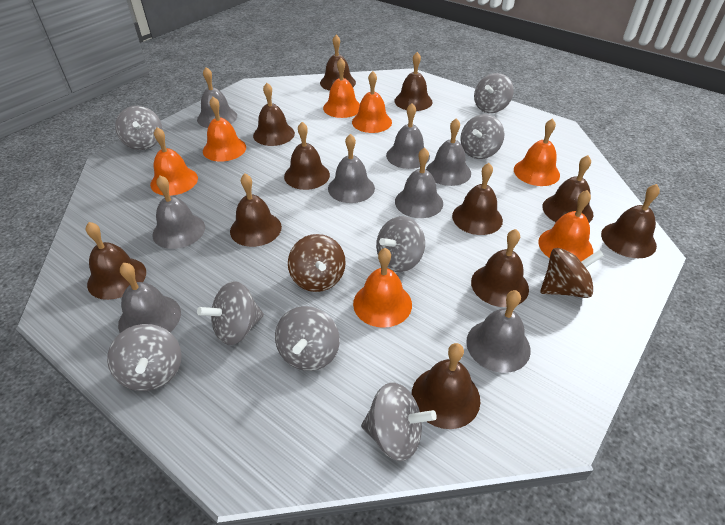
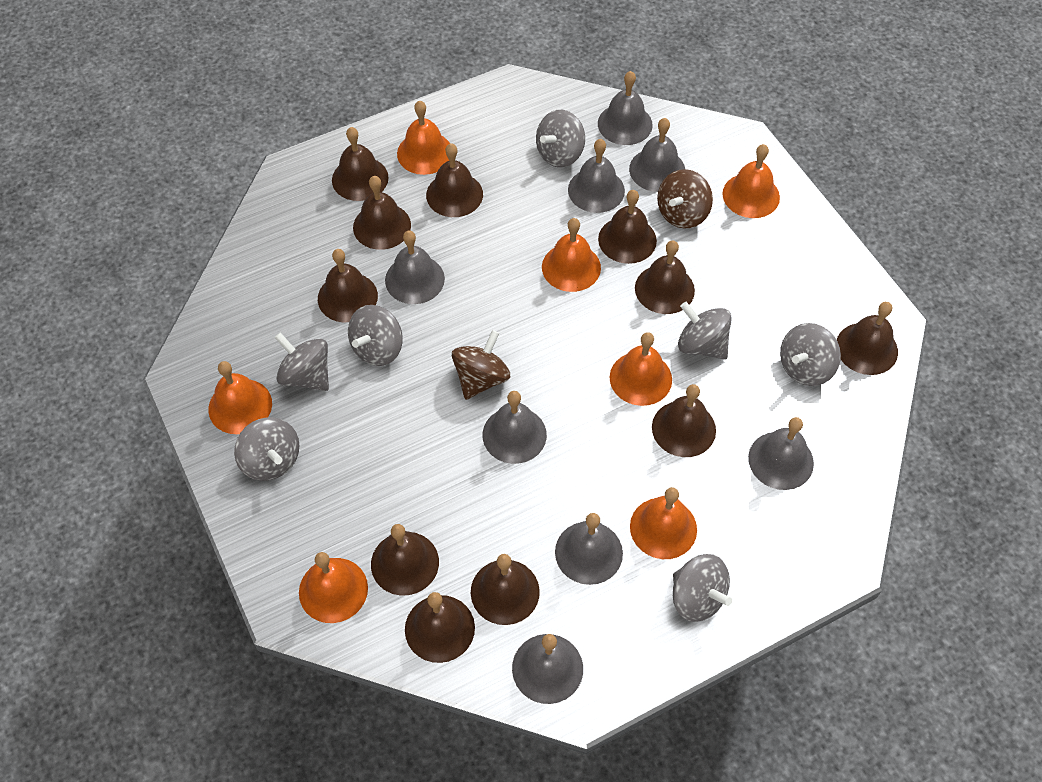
grey spinning top: 8 -> 7

